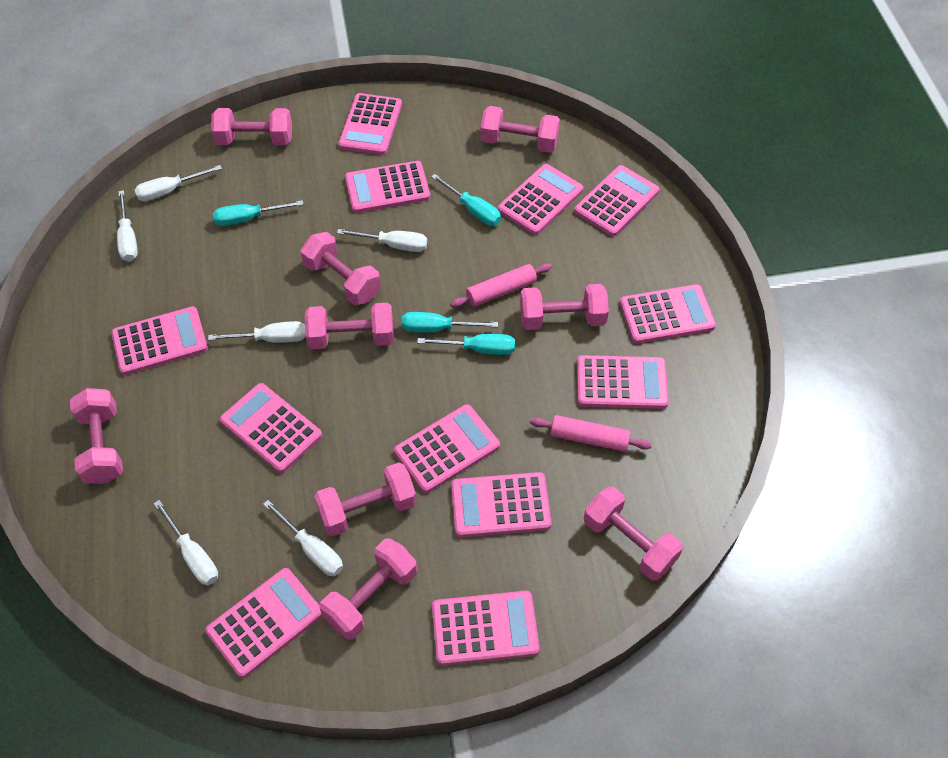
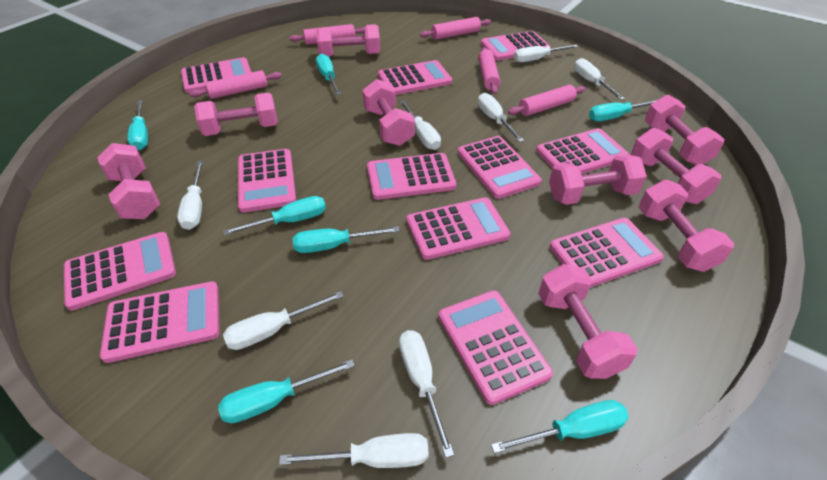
pink rolling pin: 2 -> 5
turquoise screwdriver: 4 -> 7
white screwdriver: 6 -> 8

